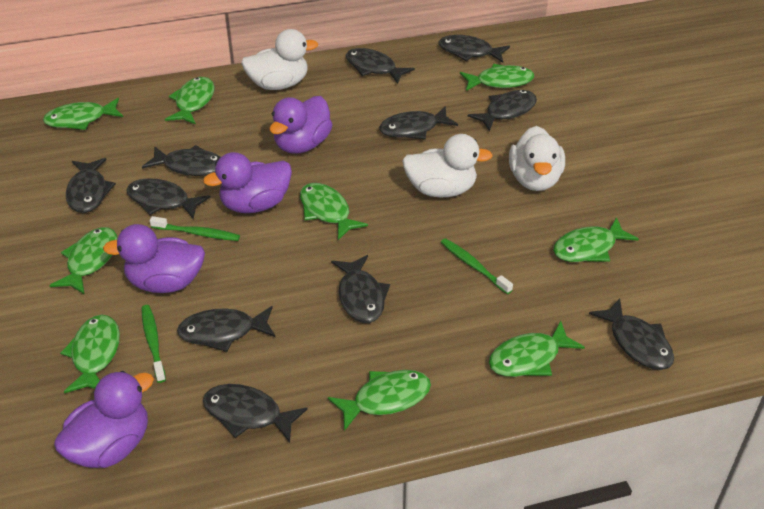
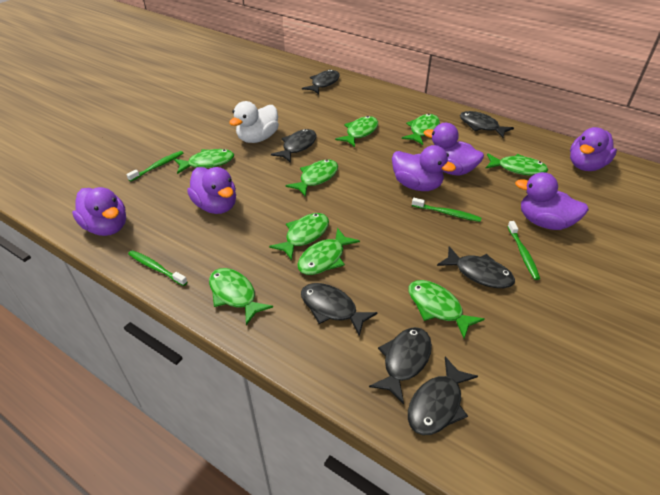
black fish: 11 -> 7
green toothbrush: 3 -> 4
purple duck: 4 -> 6
white duck: 3 -> 1

